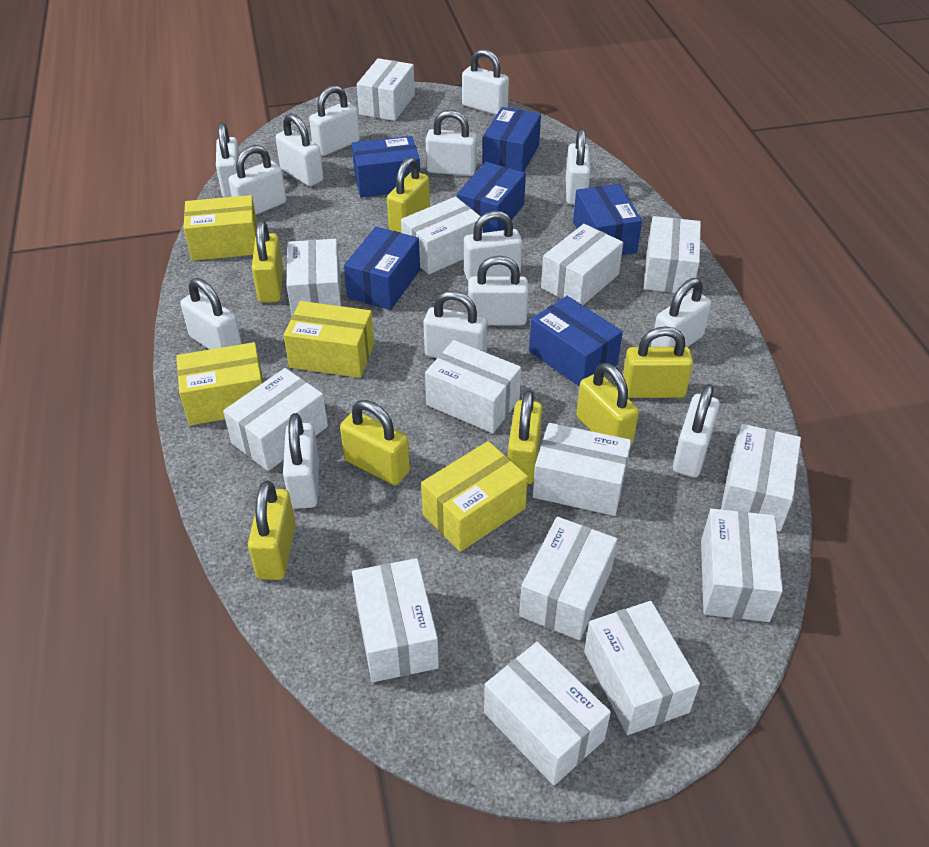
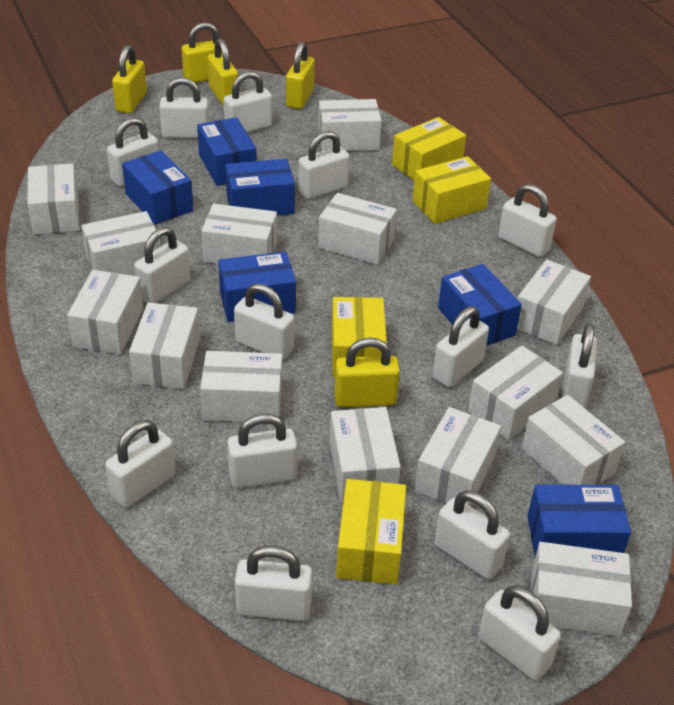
yellow padlock: 7 -> 5

